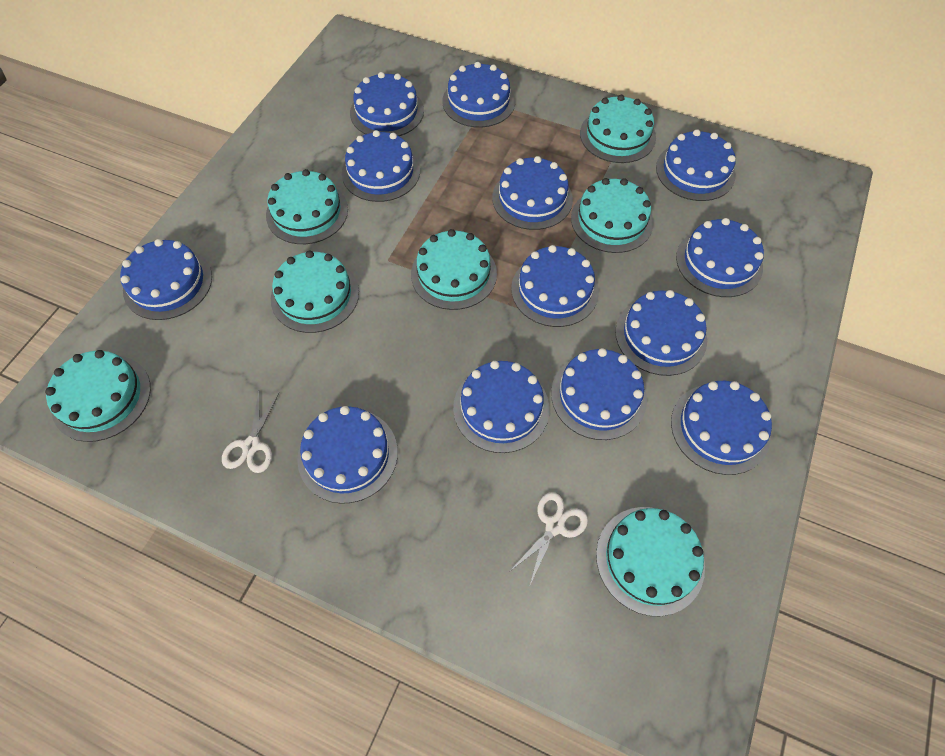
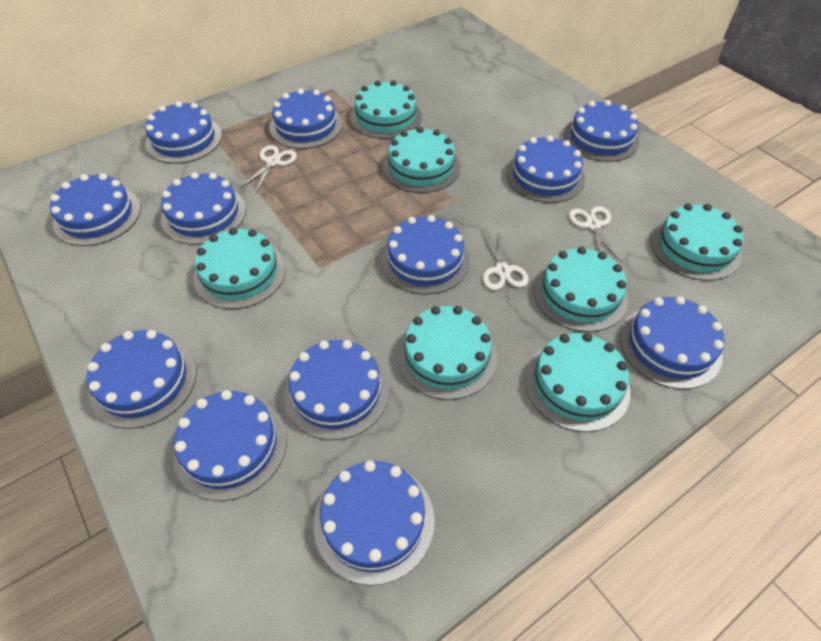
blue cake: 13 -> 12
white scissors: 2 -> 3

